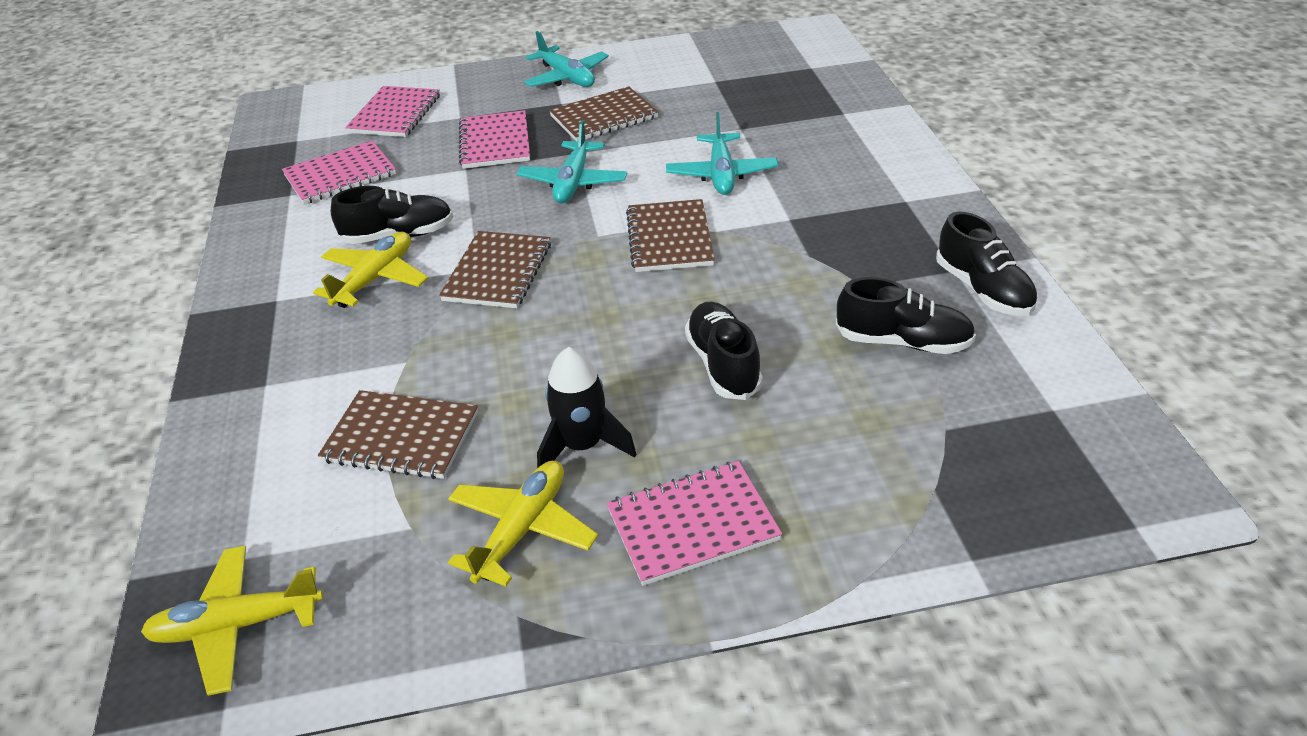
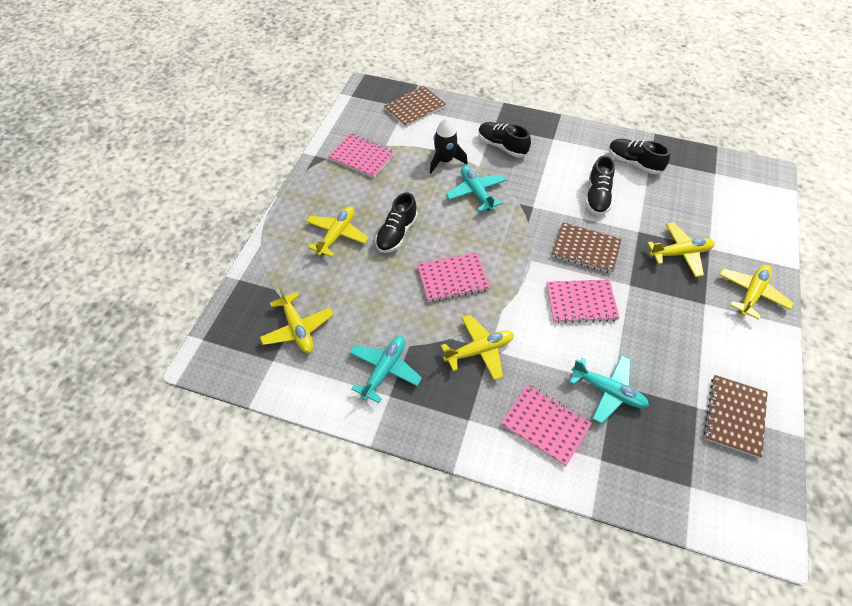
brown notebook: 4 -> 3
yellow plane: 3 -> 5

